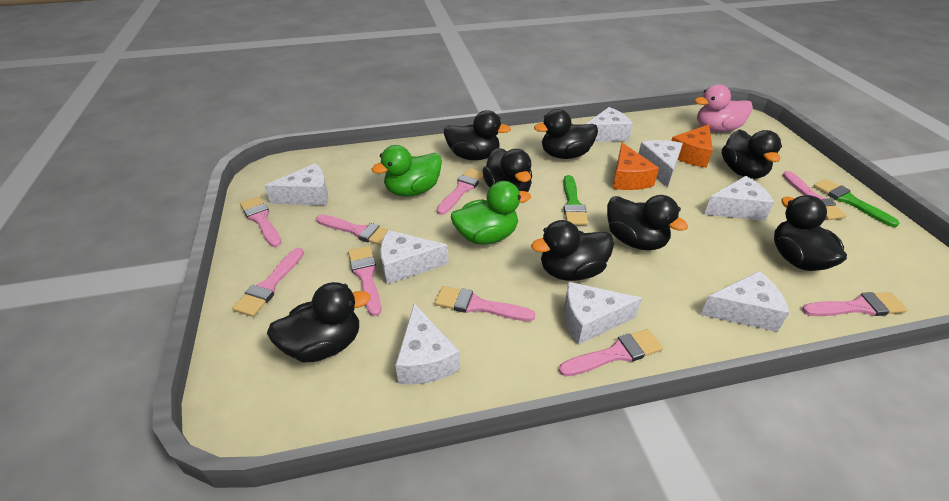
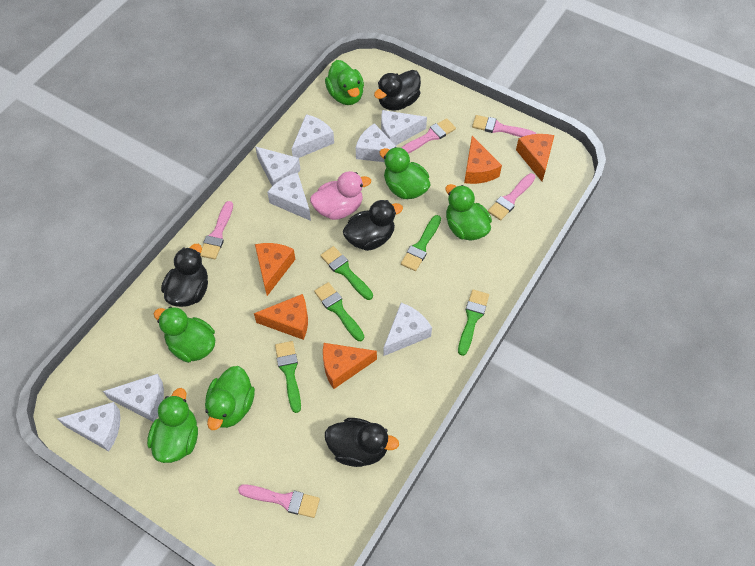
black duck: 8 -> 4
green brush: 2 -> 5
green duck: 2 -> 6
orange cheese: 2 -> 5
pink brush: 9 -> 5

